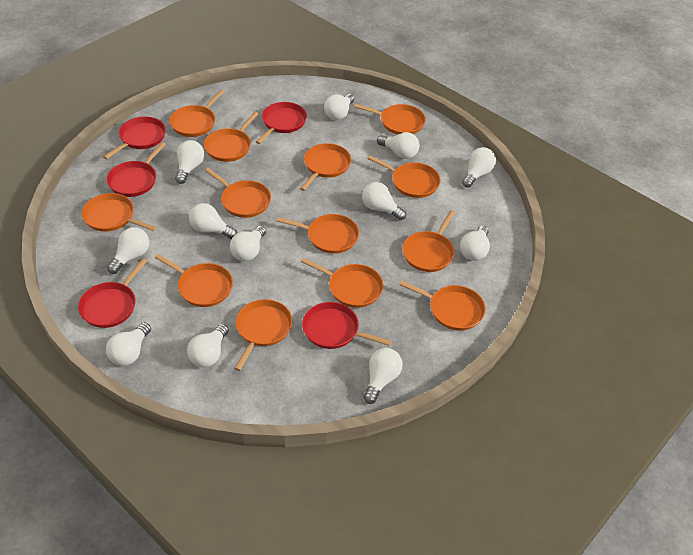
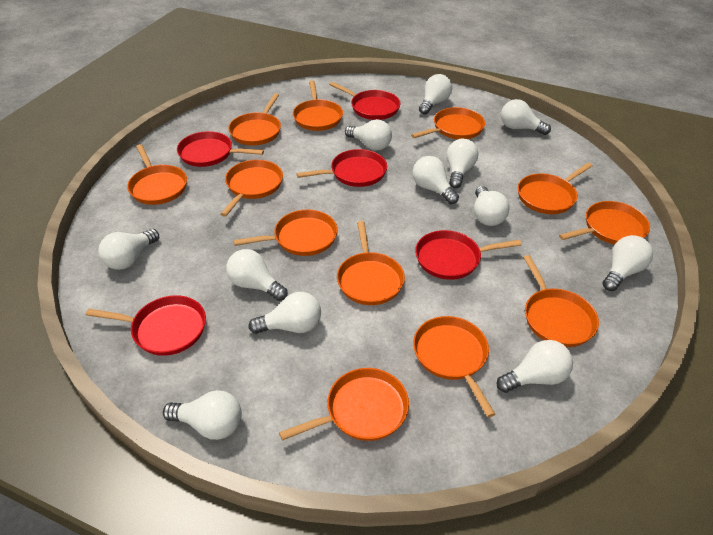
orange pan: 13 -> 12

